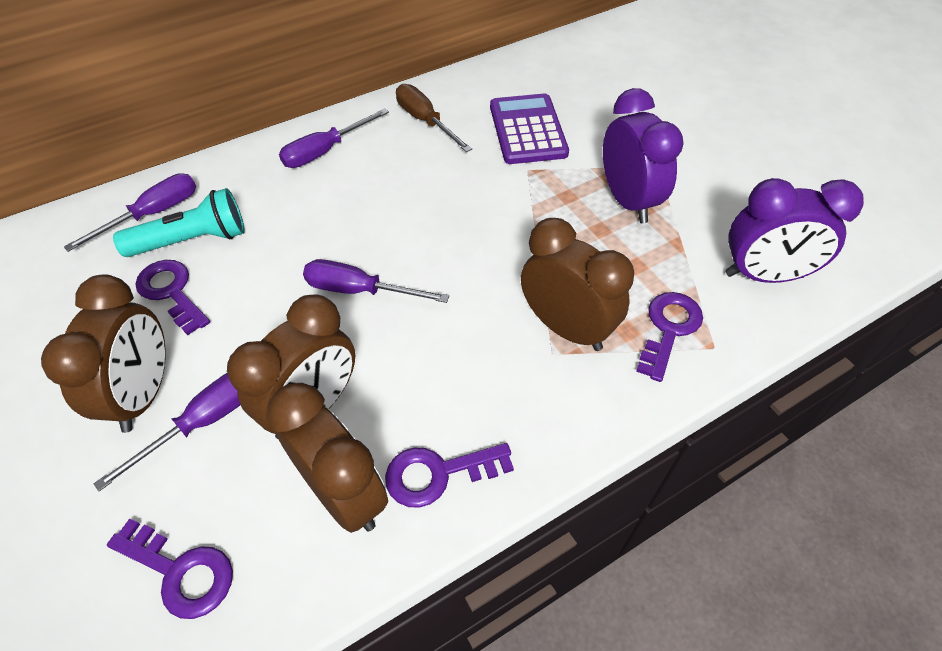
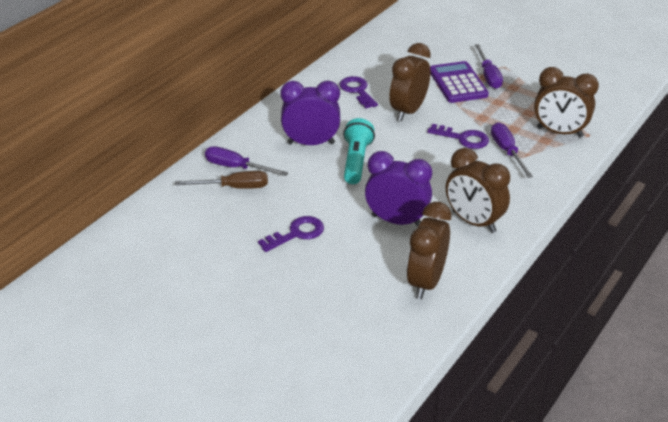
purple key: 4 -> 3
purple screwdriver: 4 -> 3

